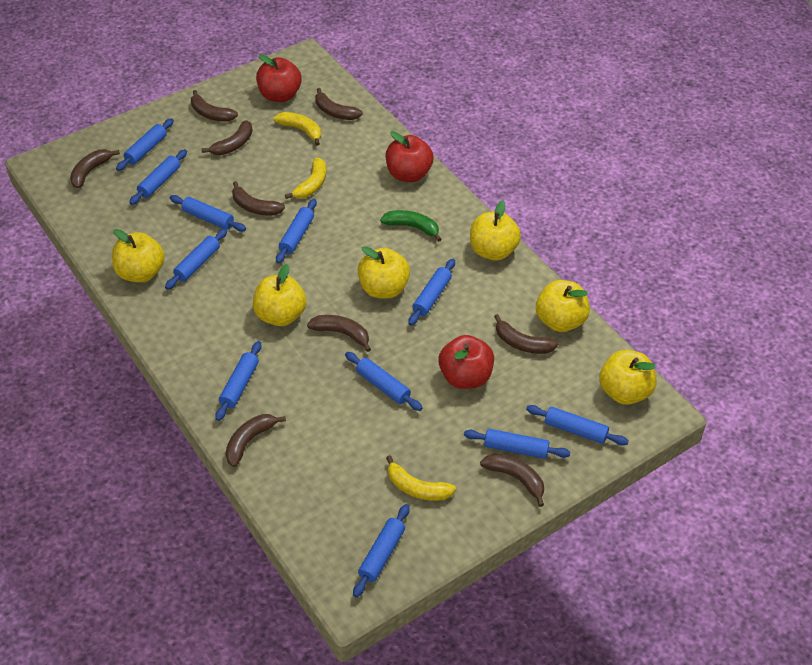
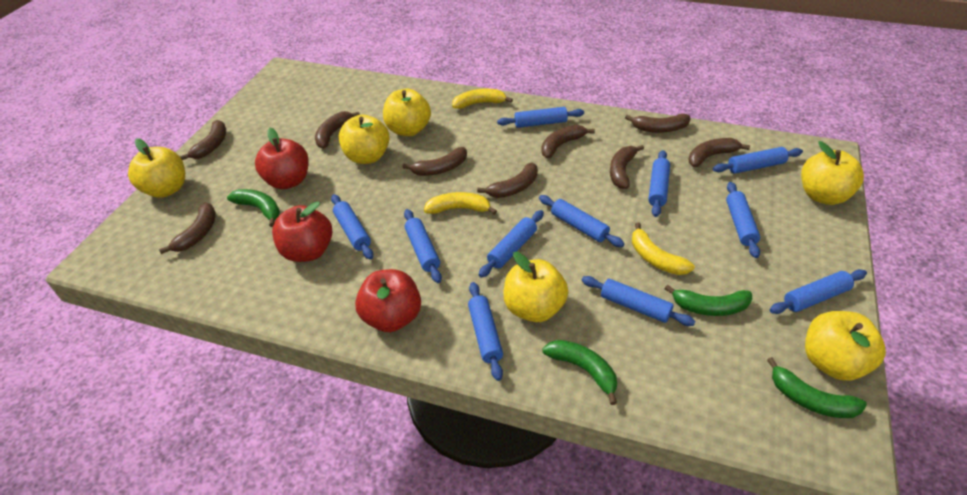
green banana: 1 -> 4

